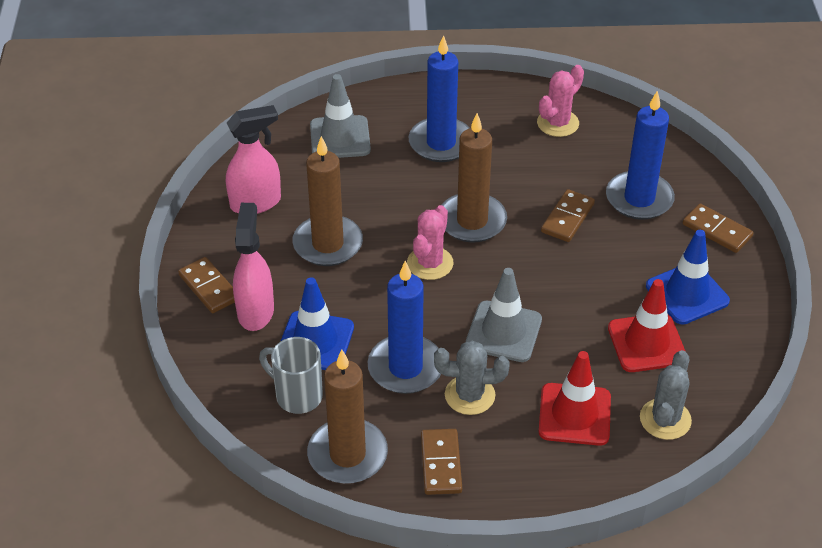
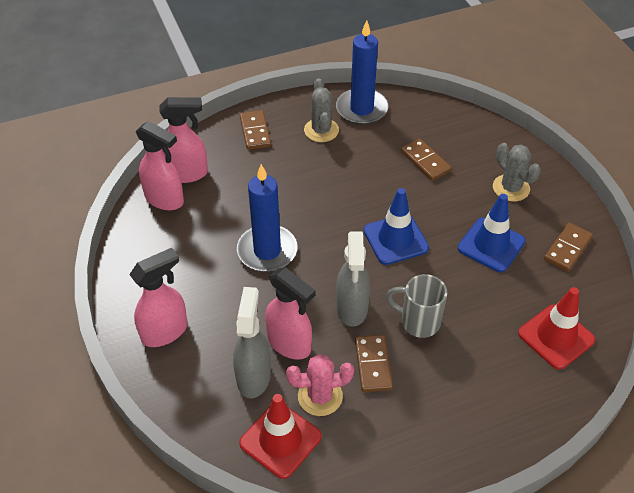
blue candle: 3 -> 2
brown candle: 3 -> 0
grey spray bottle: 0 -> 2
grey traffic cone: 2 -> 0
pink cactus: 2 -> 1
pink spray bottle: 2 -> 4

